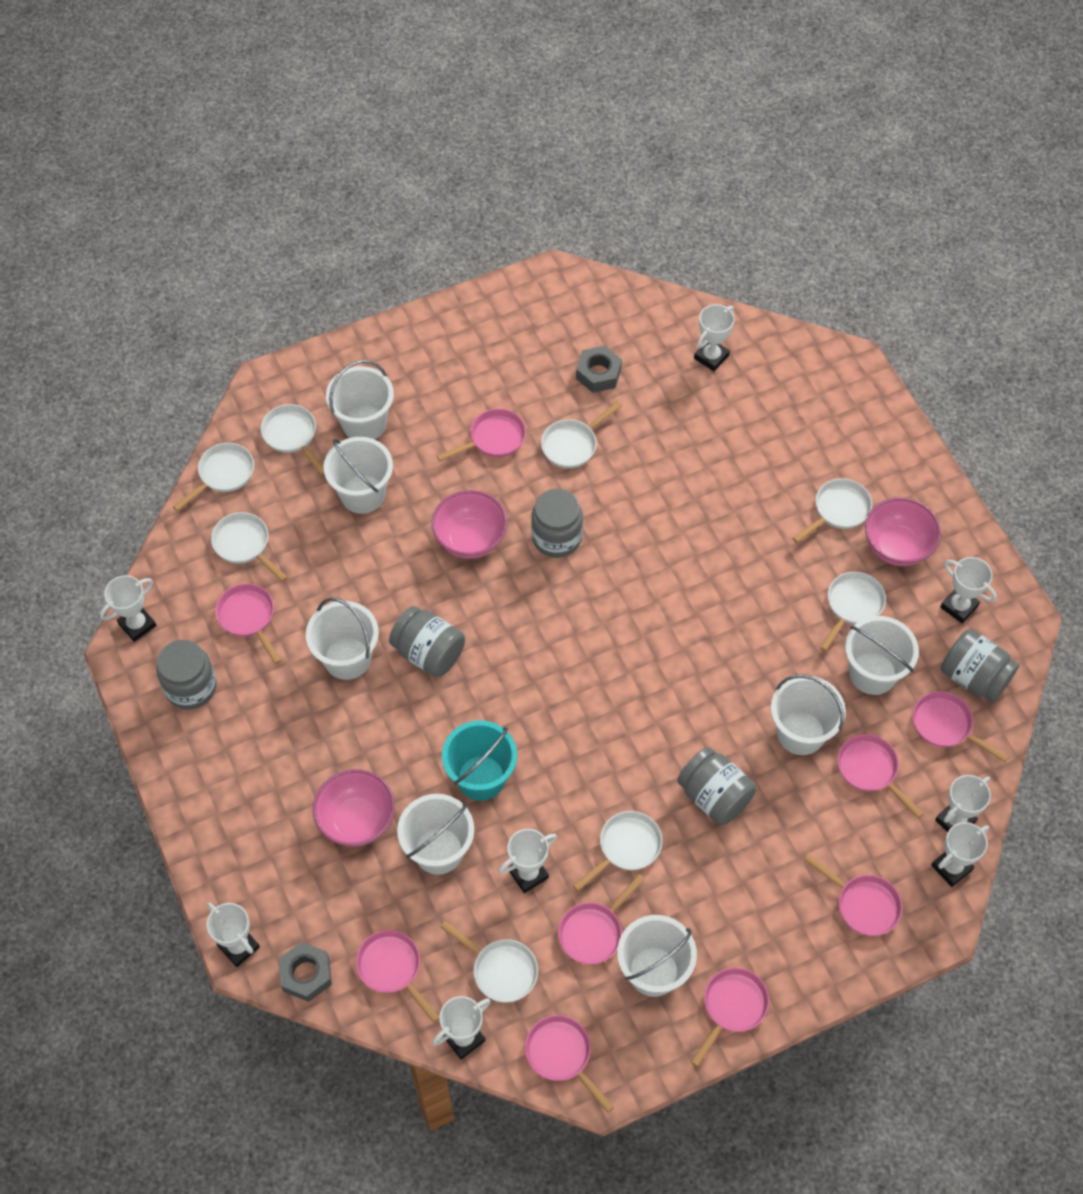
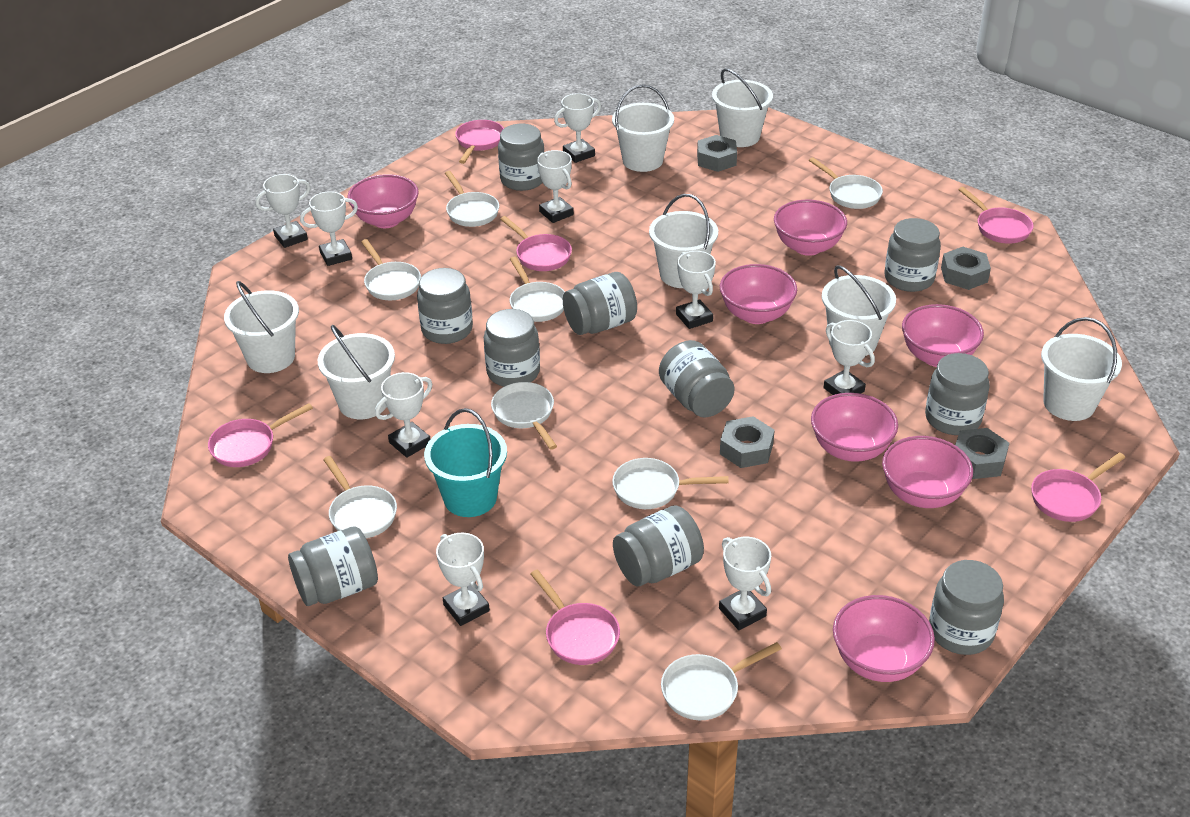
grey jar: 5 -> 10
grey nut: 2 -> 4
pink bowl: 3 -> 7
pink pan: 9 -> 6
white trophy: 8 -> 9

